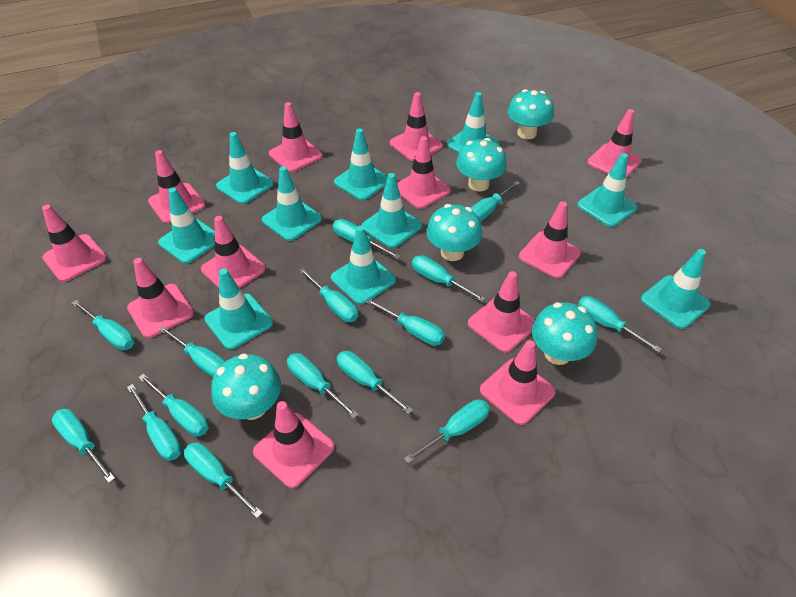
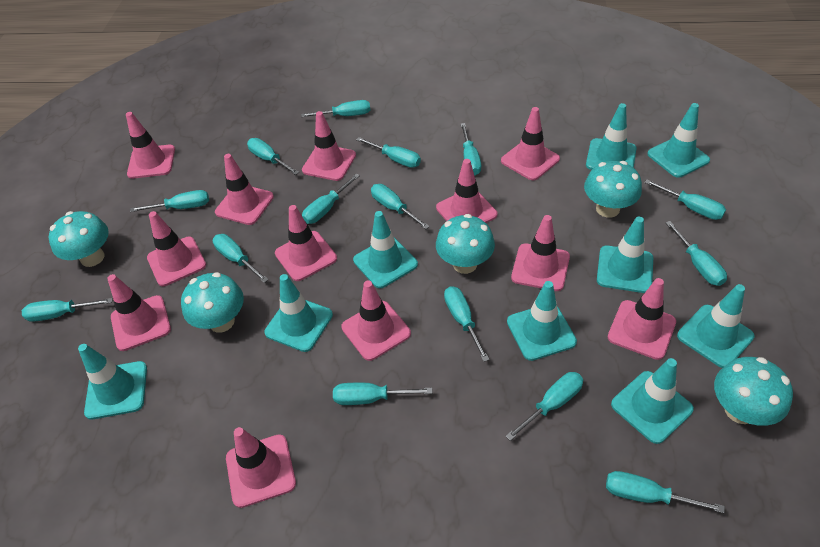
turquoise traffic cone: 10 -> 9

